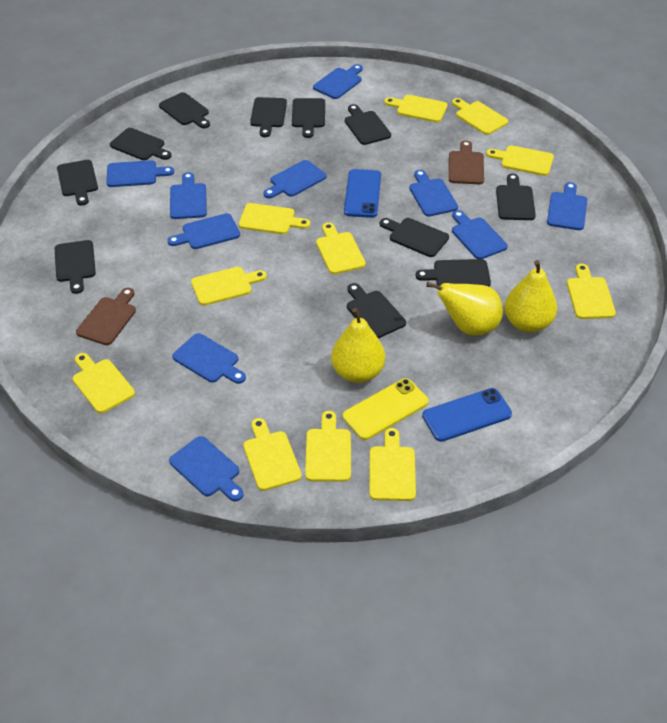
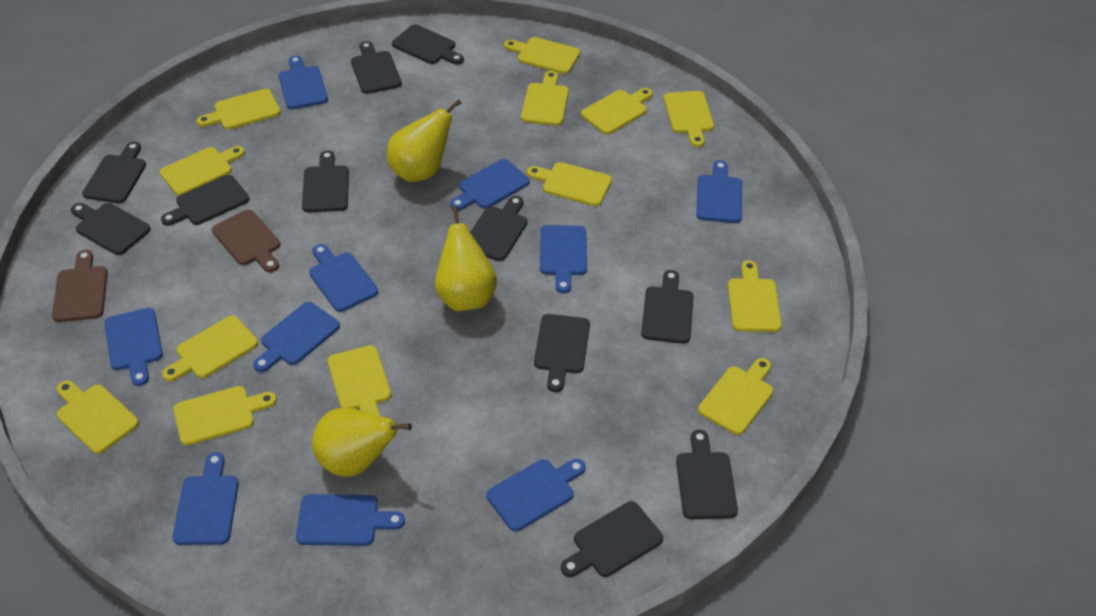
blue phone: 2 -> 0
yellow cutting board: 11 -> 13
yellow phone: 1 -> 0

